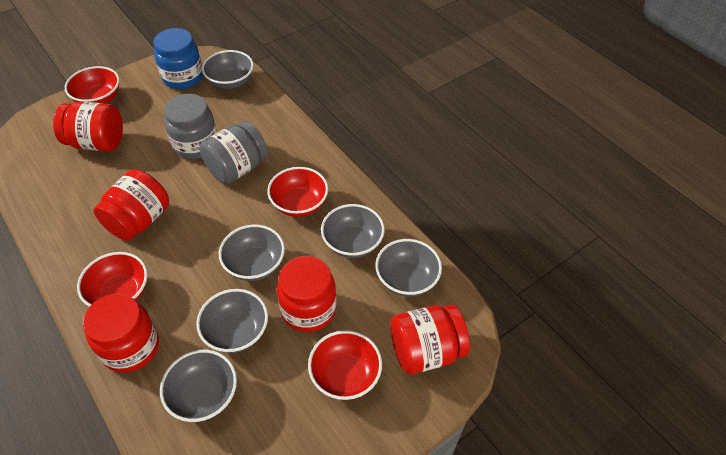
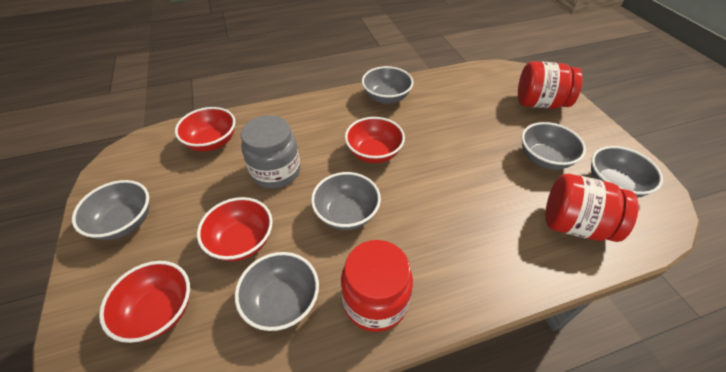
blue jar: 1 -> 0
grey jar: 2 -> 1
red jar: 5 -> 3

